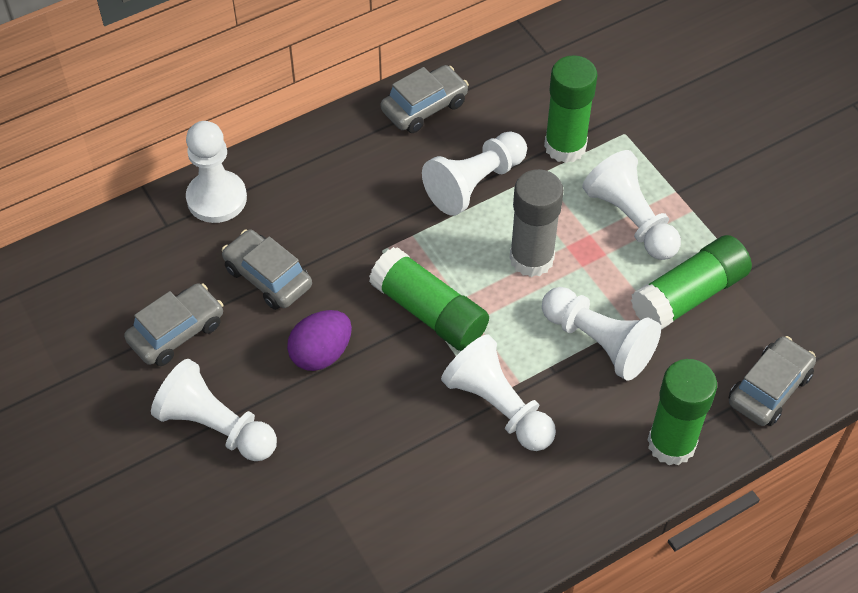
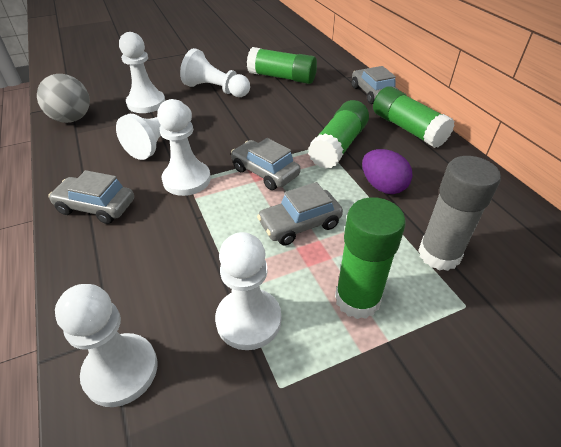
grey ball: 0 -> 1

